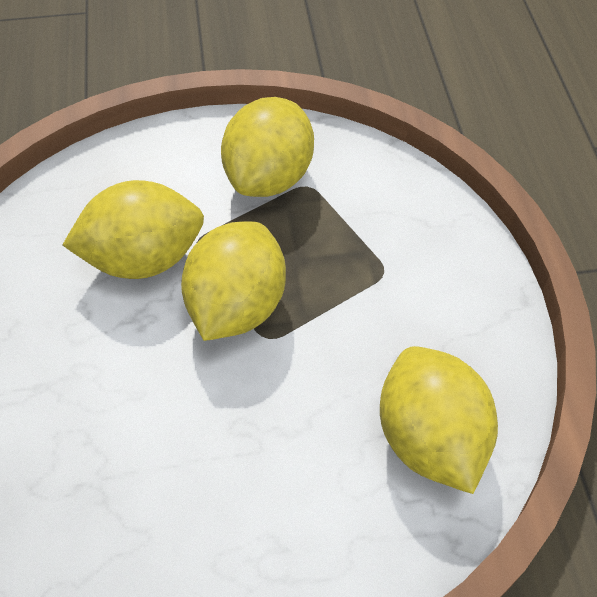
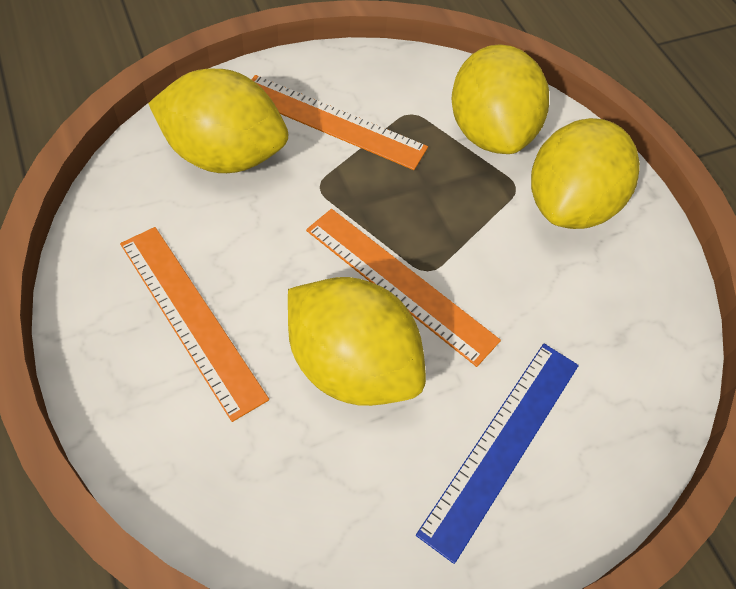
blue ruler: 0 -> 1
orange ruler: 0 -> 3

